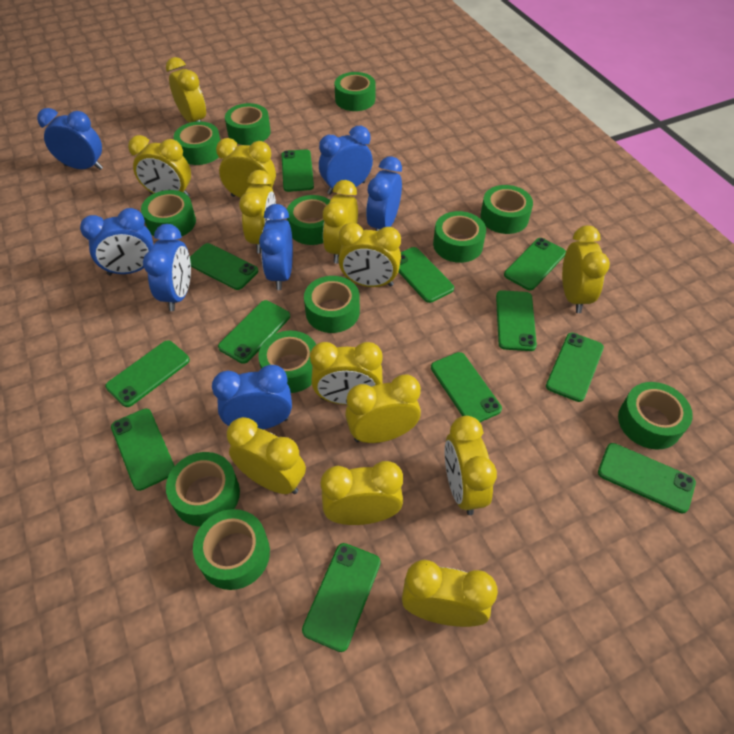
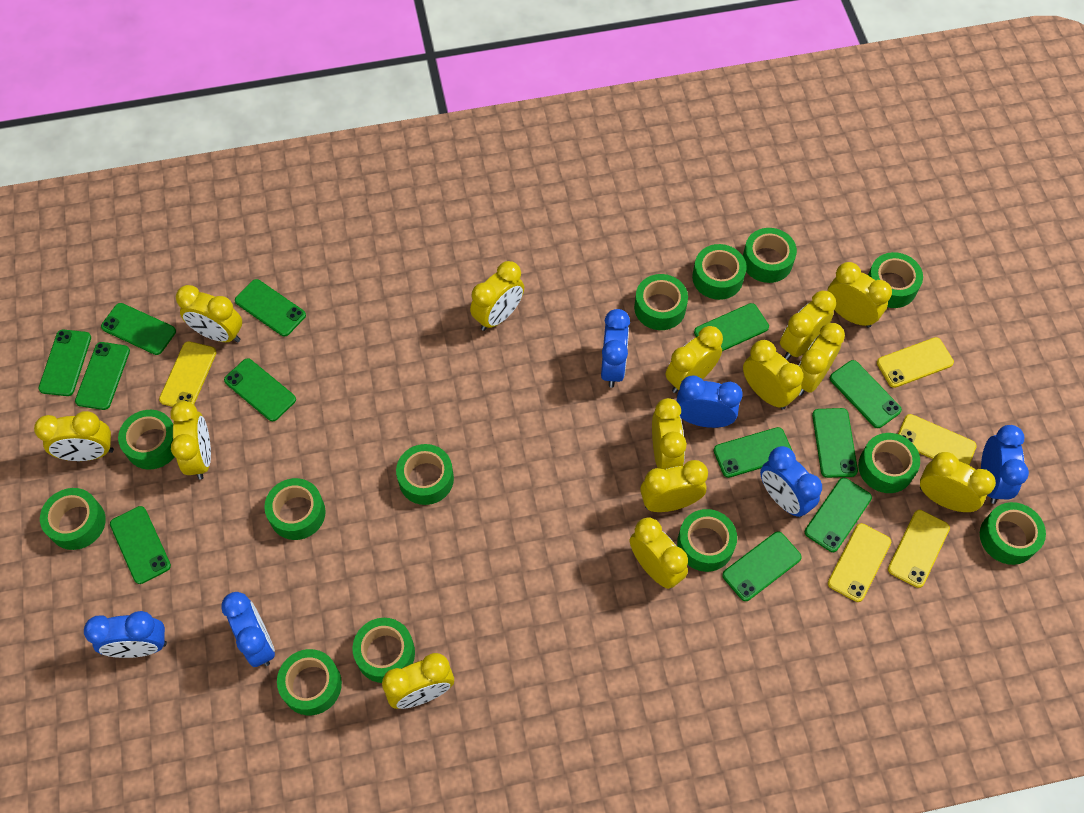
blue clock: 7 -> 6
green tape: 12 -> 13
yellow clock: 13 -> 14
yellow phone: 0 -> 5

